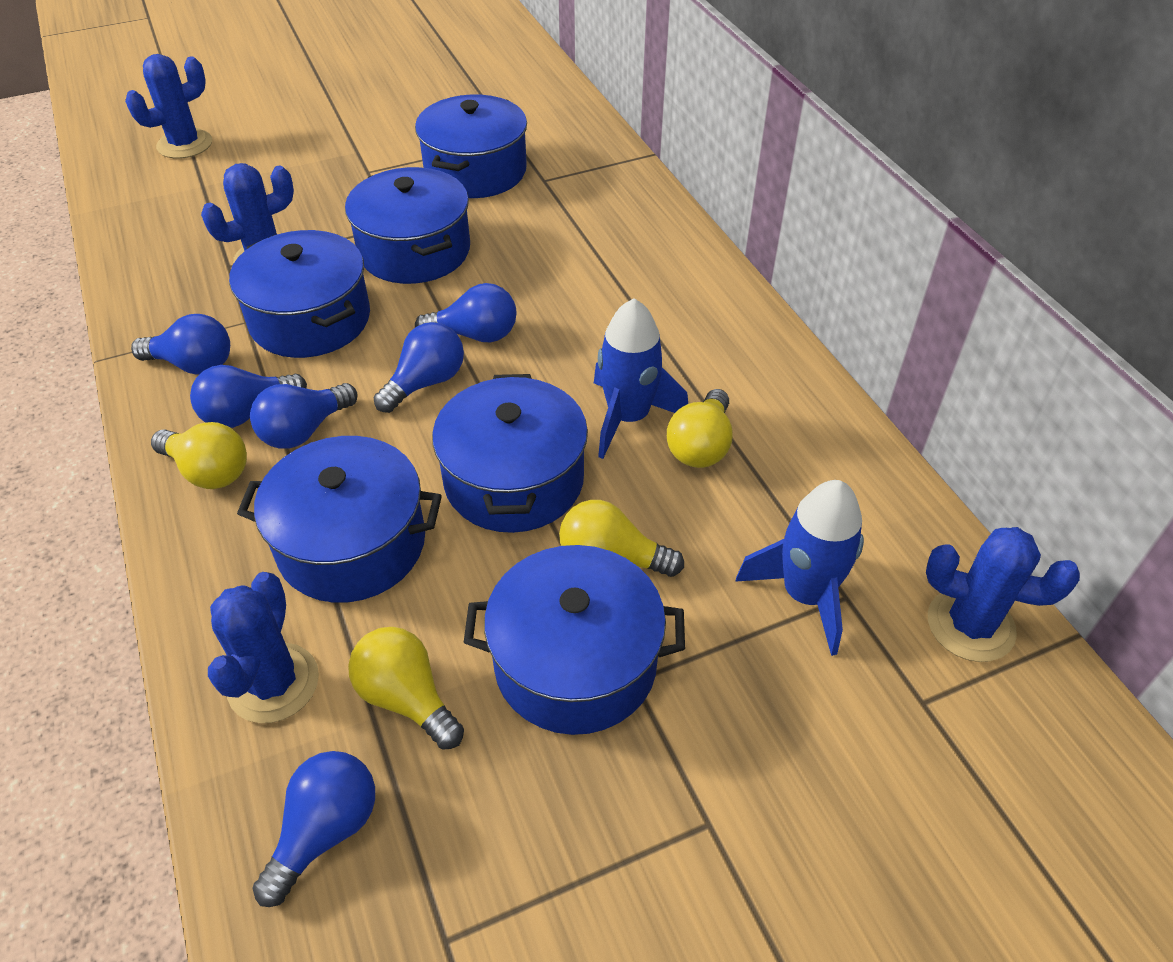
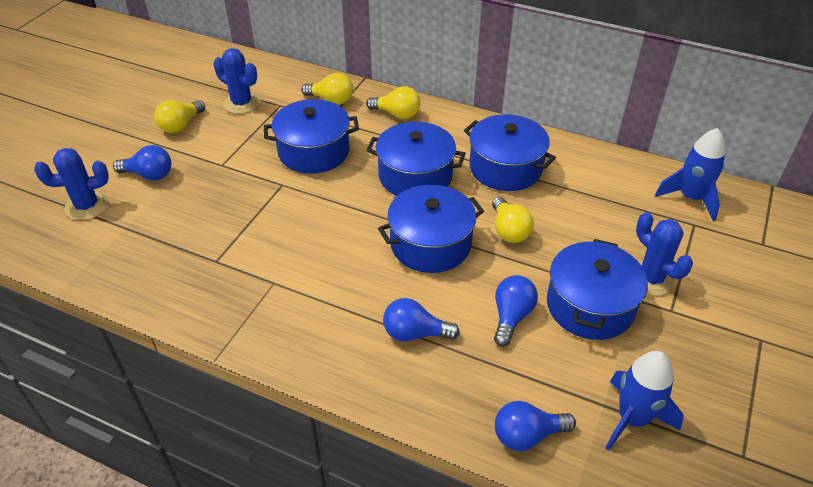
blue cactus: 4 -> 3
blue light bulb: 6 -> 4
blue pot: 6 -> 5

